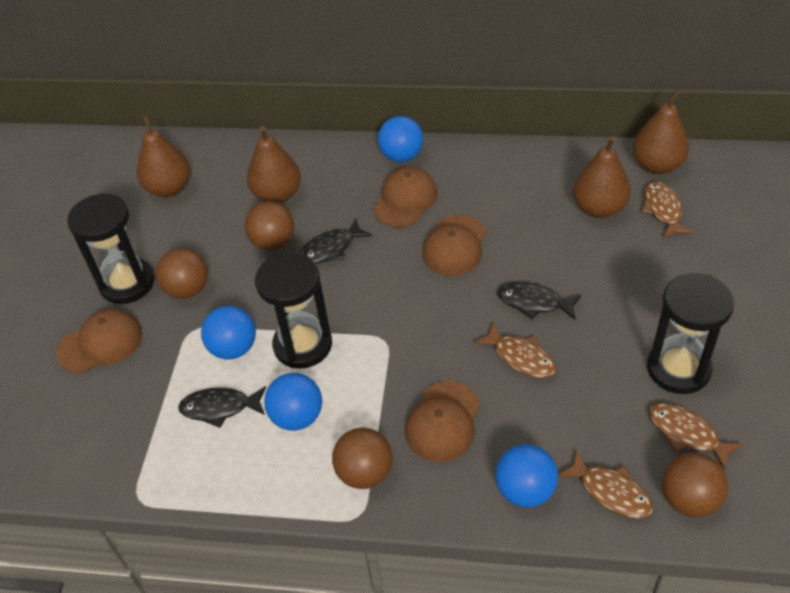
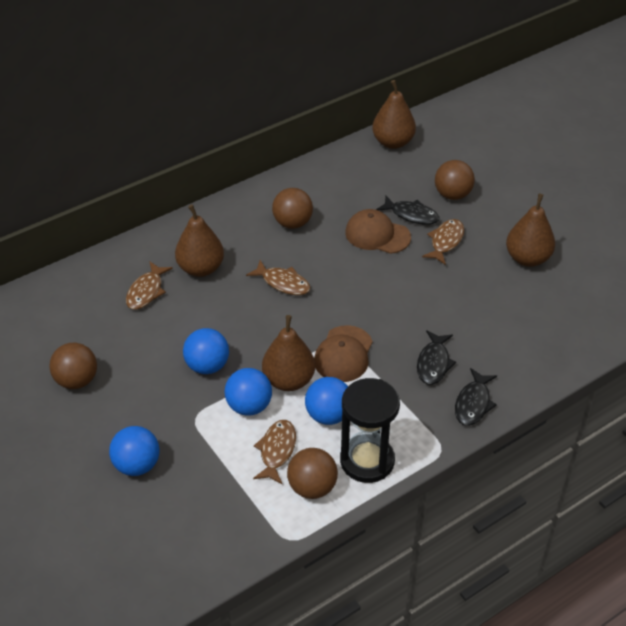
black hourglass: 3 -> 1
brown cap: 4 -> 2

